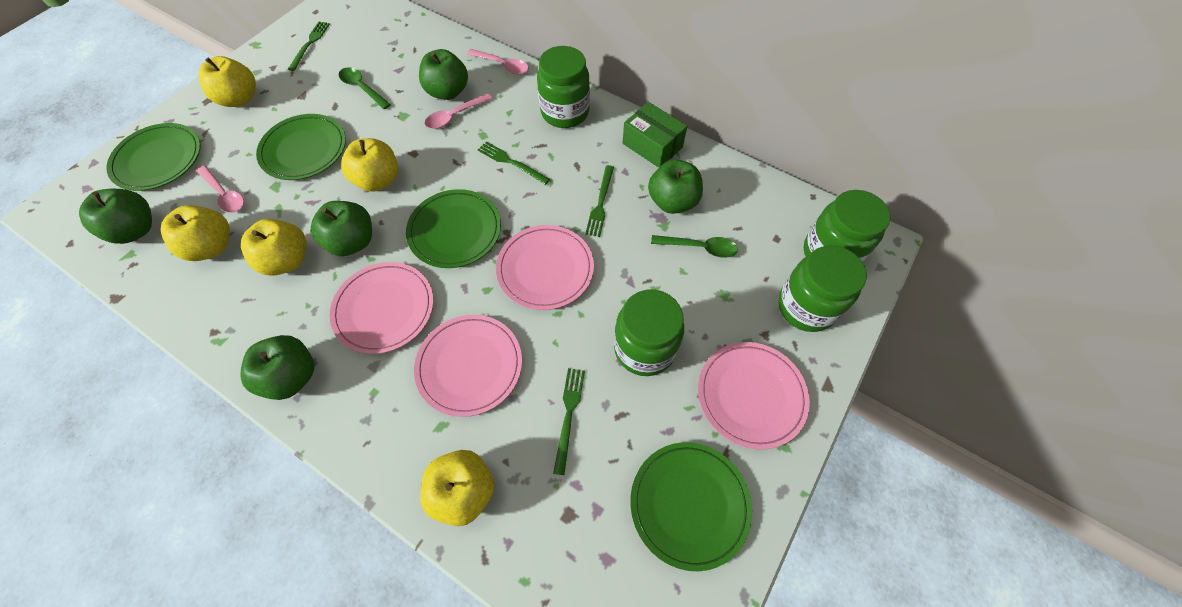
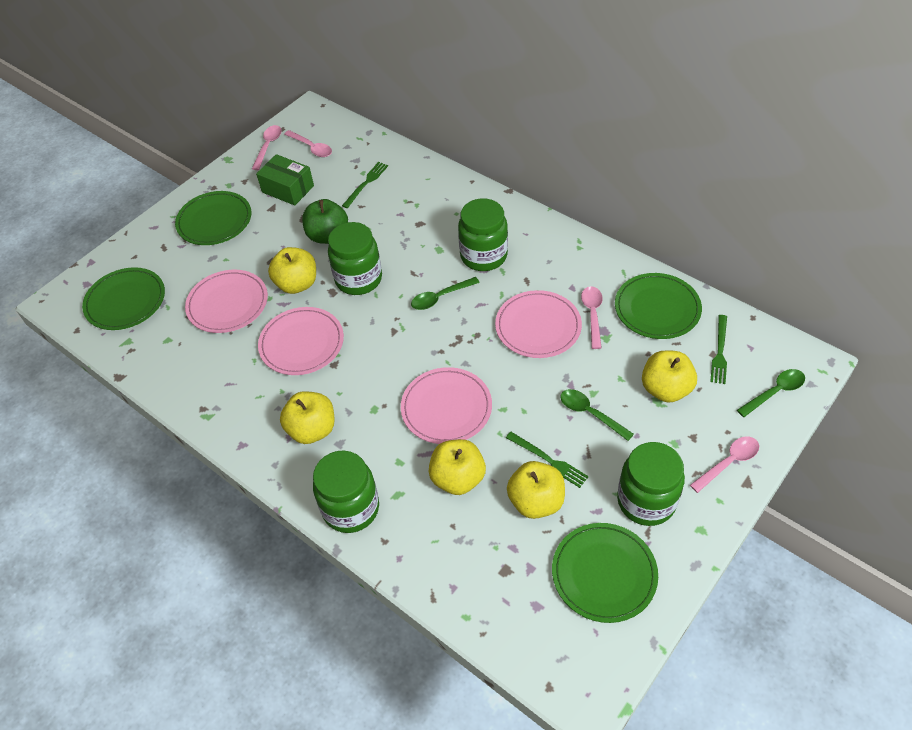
green apple: 5 -> 1
green fork: 4 -> 3
green spoon: 2 -> 3
pink spoon: 3 -> 4

